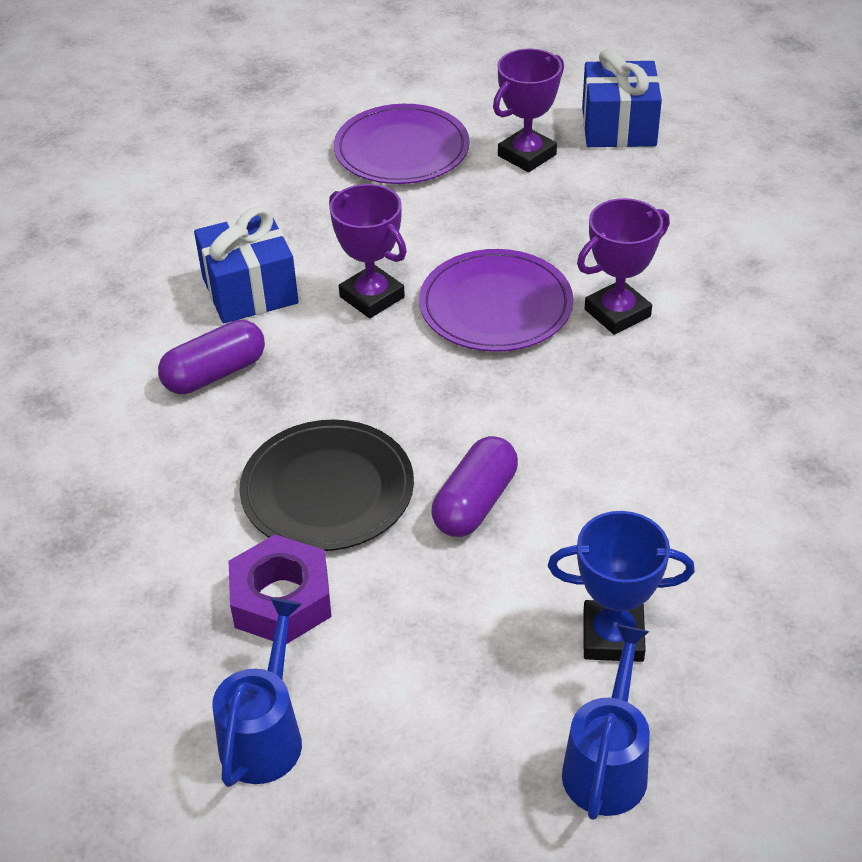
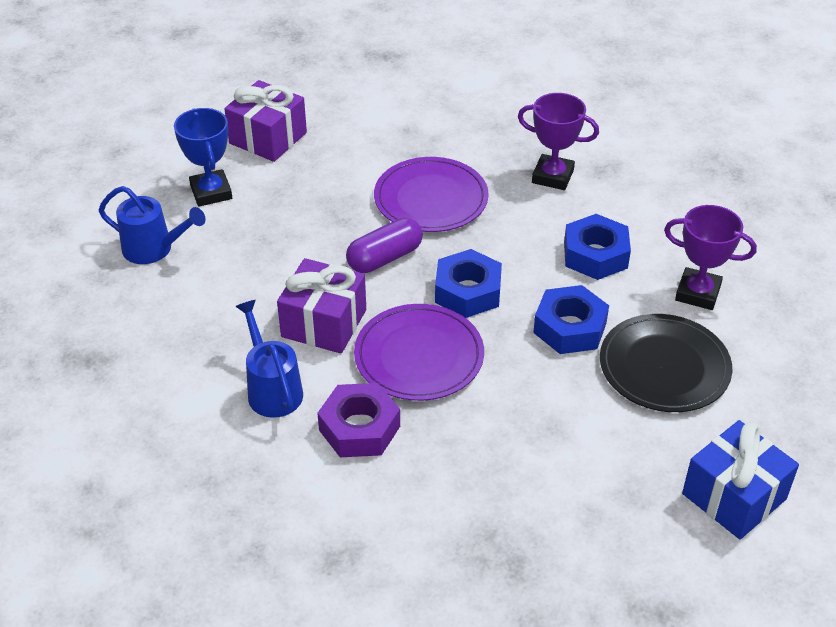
blue gift: 2 -> 1
blue nut: 0 -> 3
purple capsule: 2 -> 1
purple gift: 0 -> 2
purple trophy: 3 -> 2

